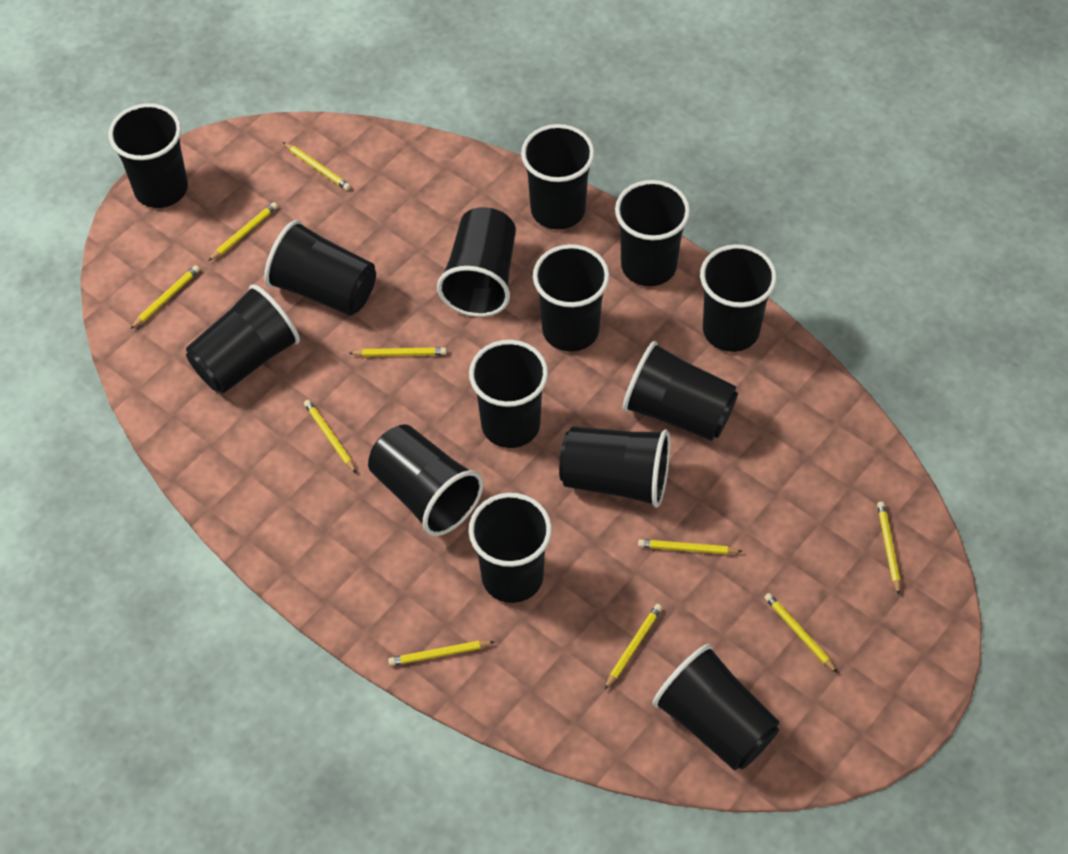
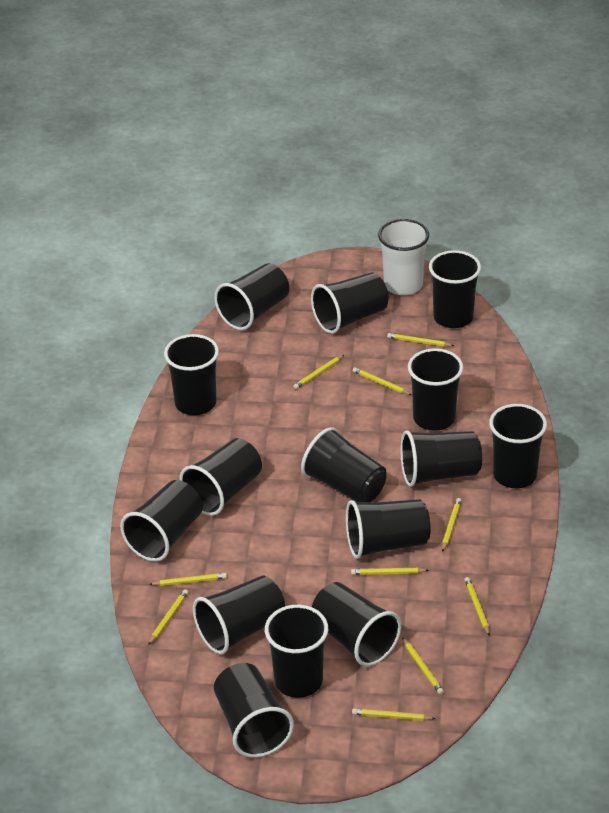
black cup: 14 -> 15
white cup: 0 -> 1

